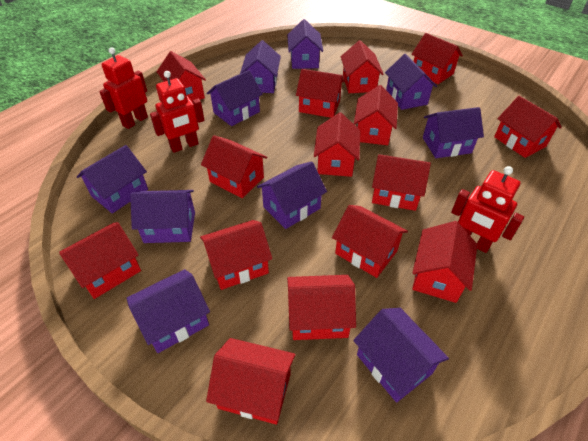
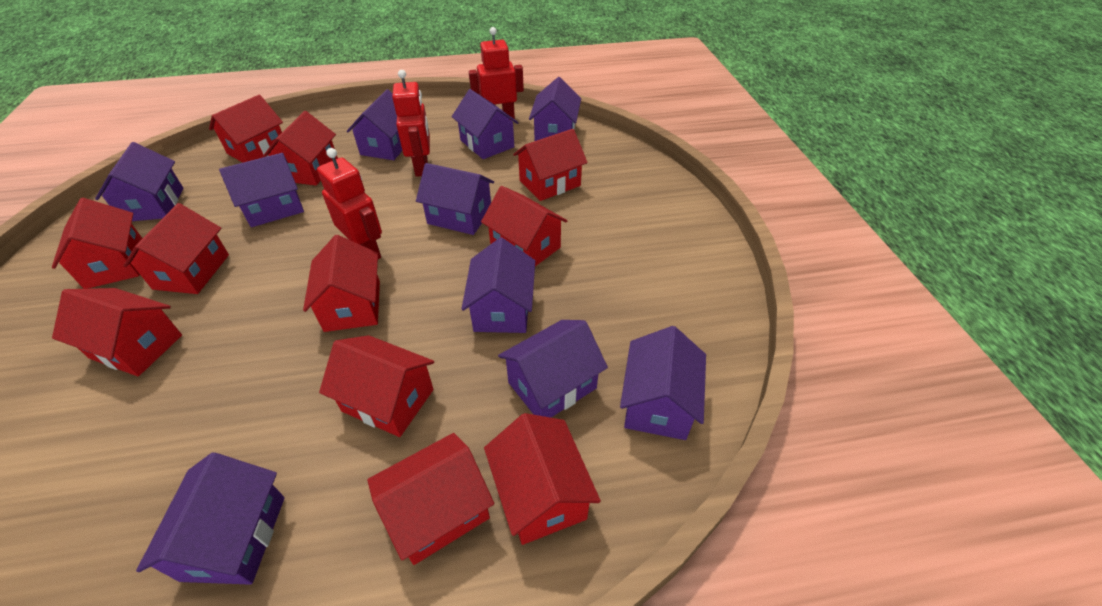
red house: 15 -> 11

